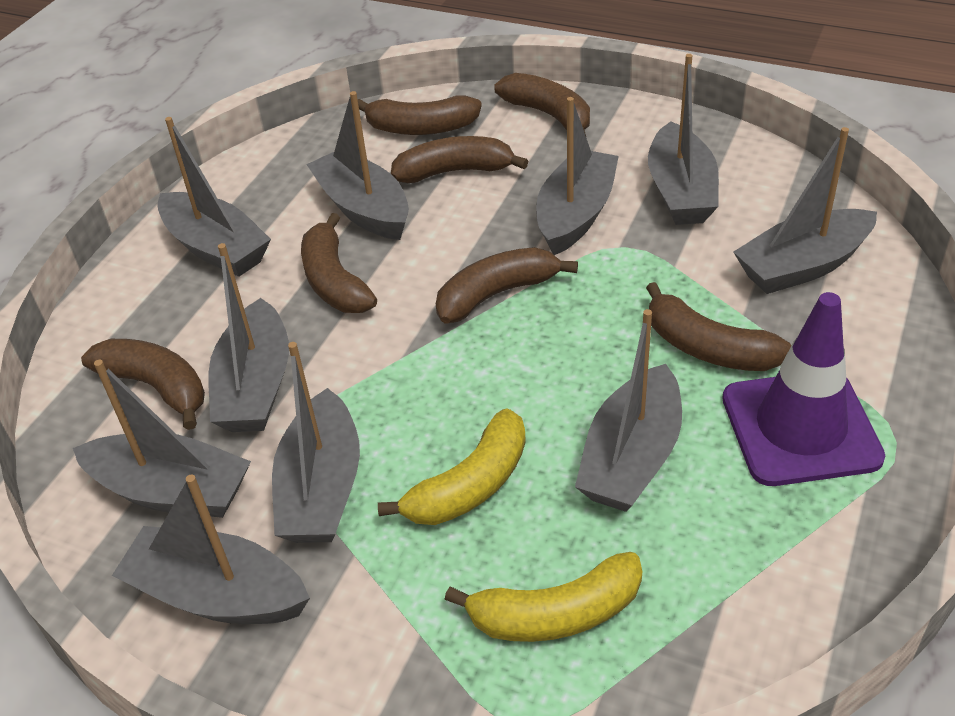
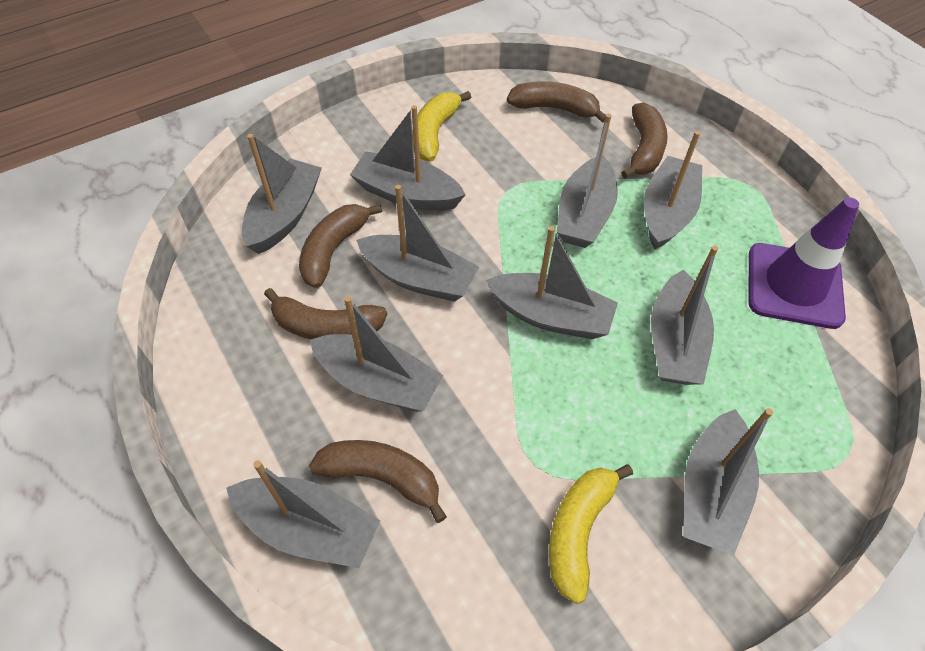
brown banana: 7 -> 5

